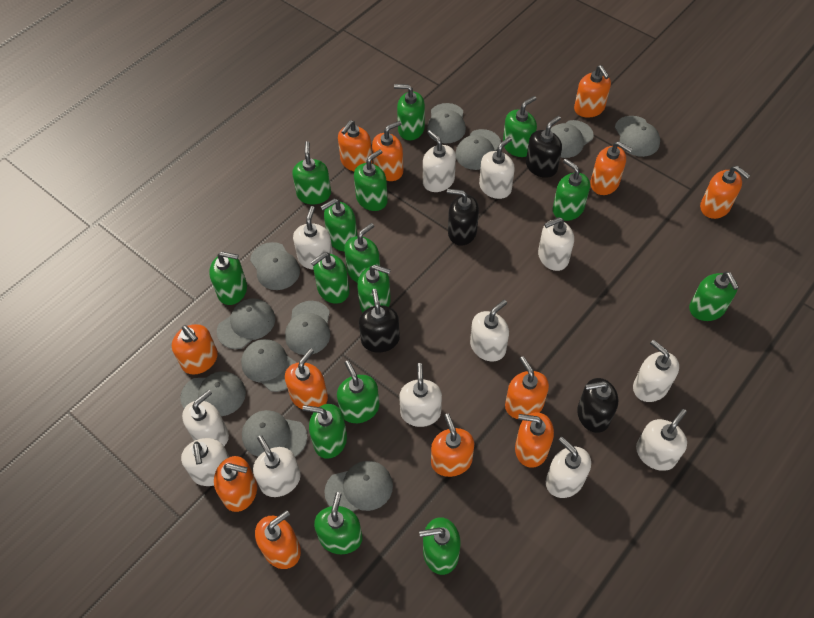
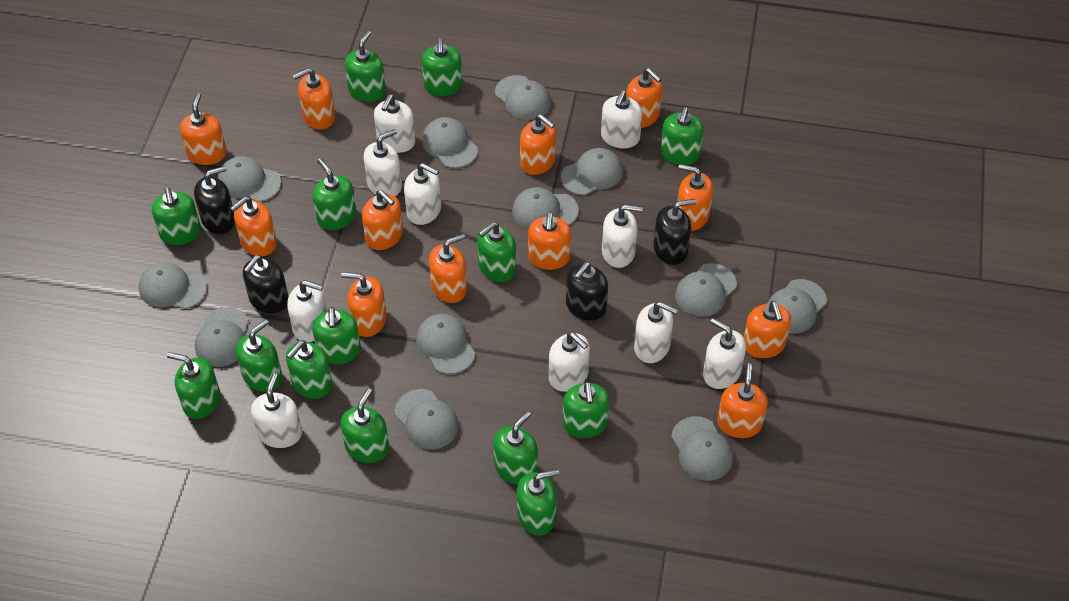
green soap dispenser: 15 -> 14
grey cap: 11 -> 12
white soap dispenser: 12 -> 10

